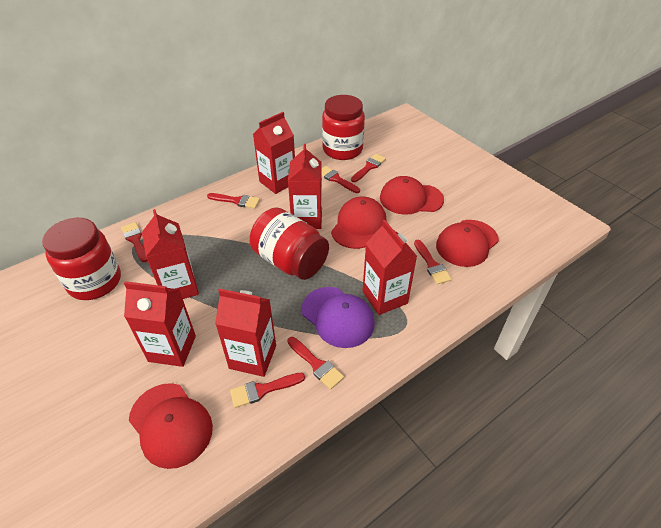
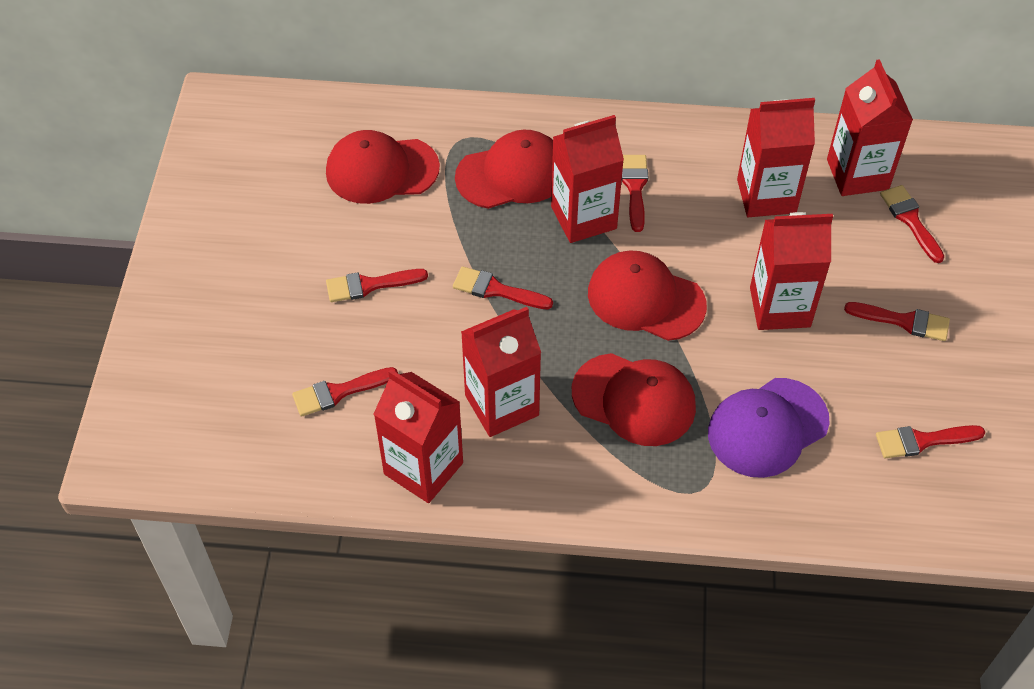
red jar: 3 -> 0

